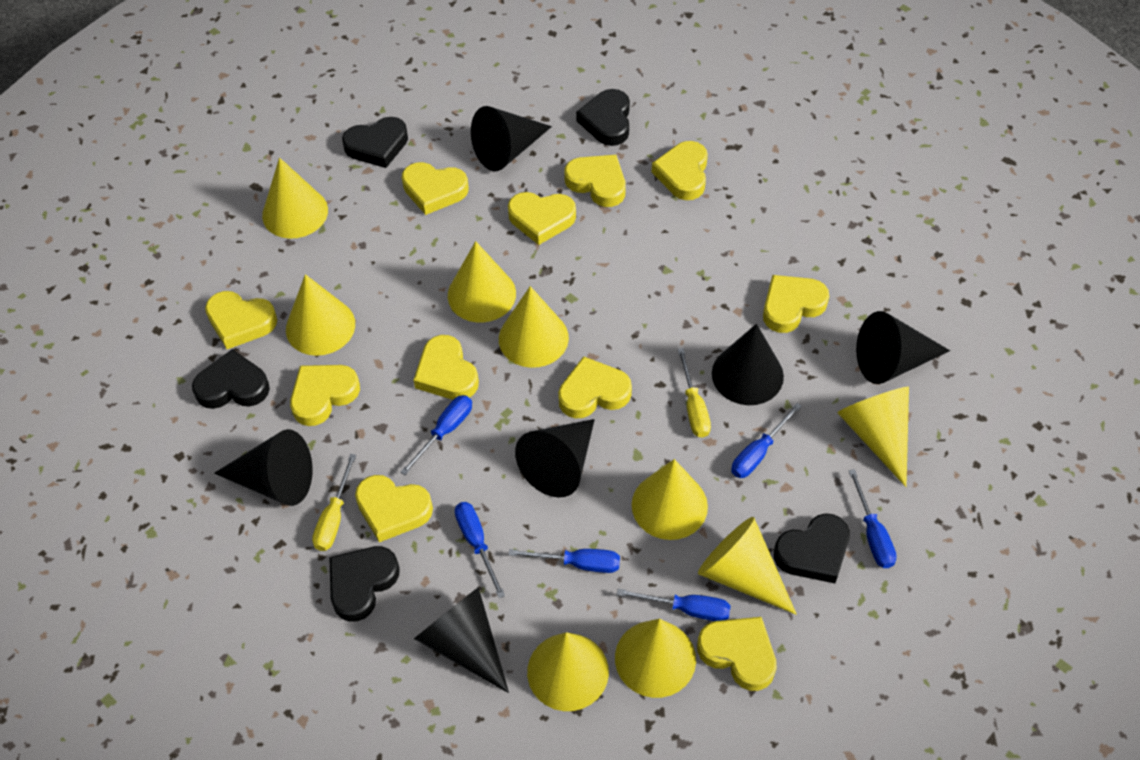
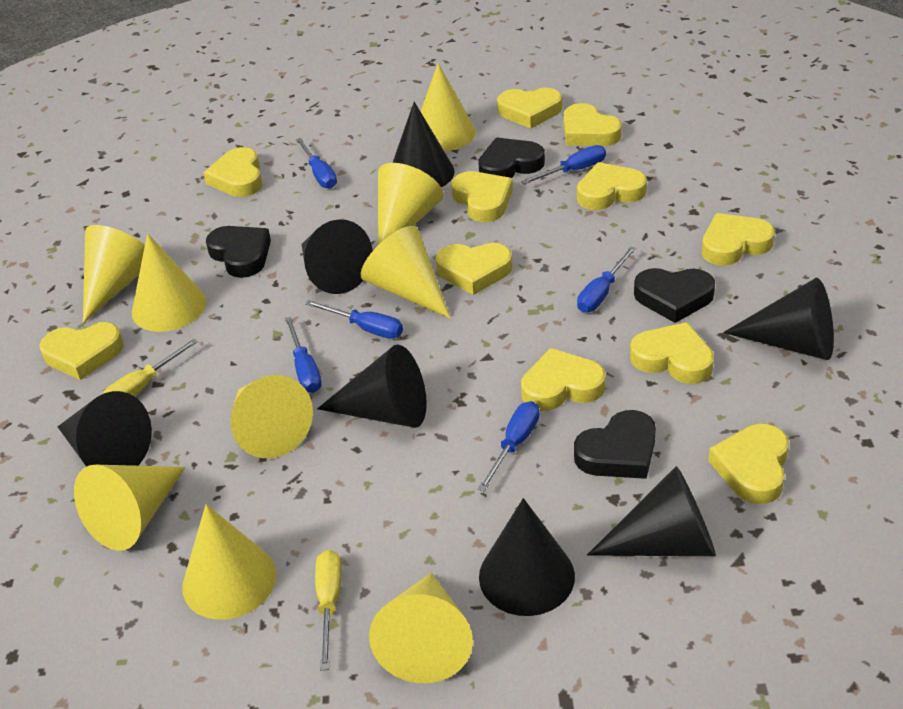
black cone: 6 -> 7
black heart: 5 -> 4

